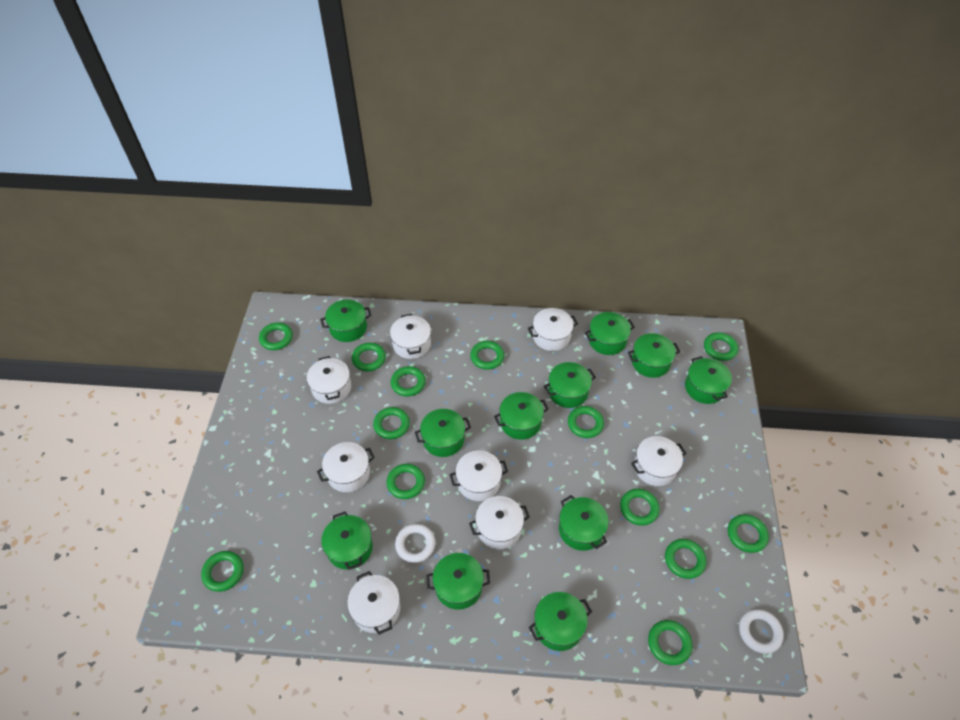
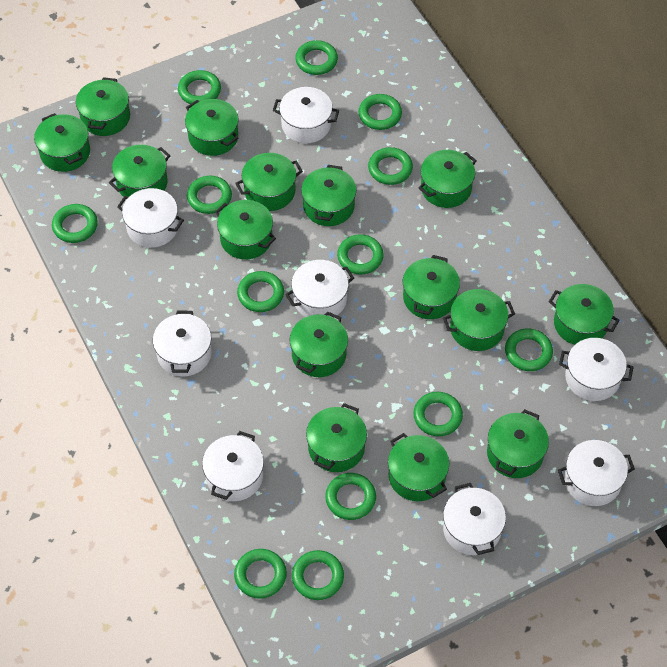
green pot: 11 -> 15
white ring: 2 -> 0

